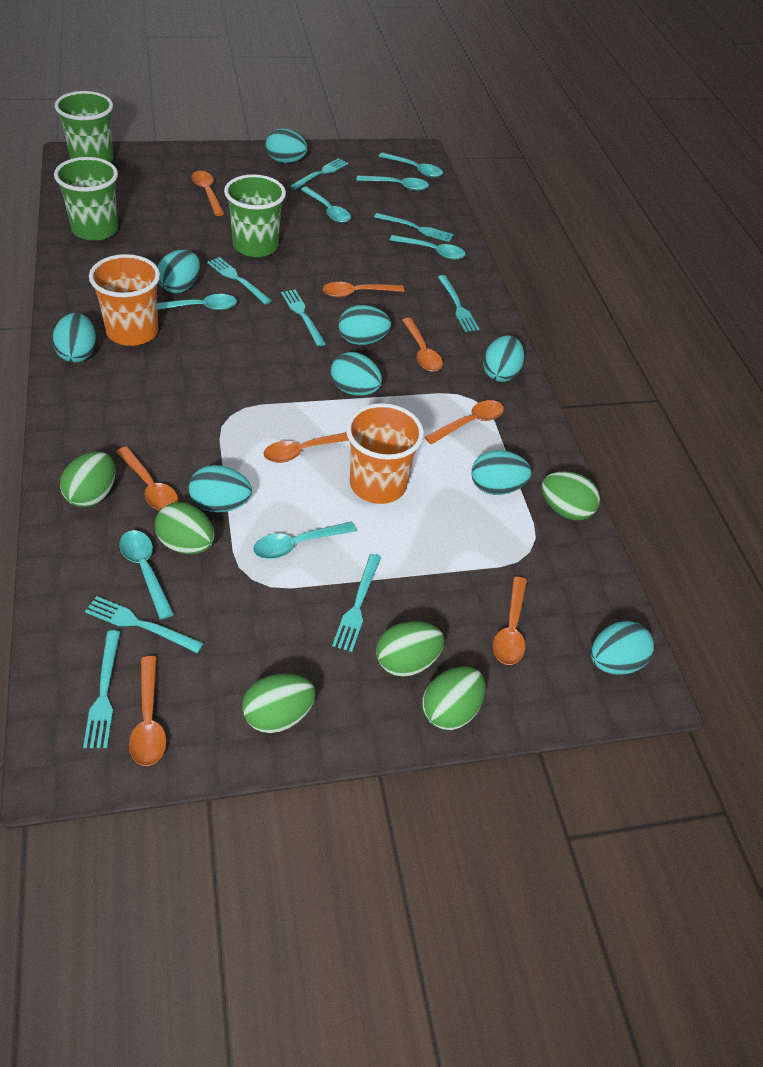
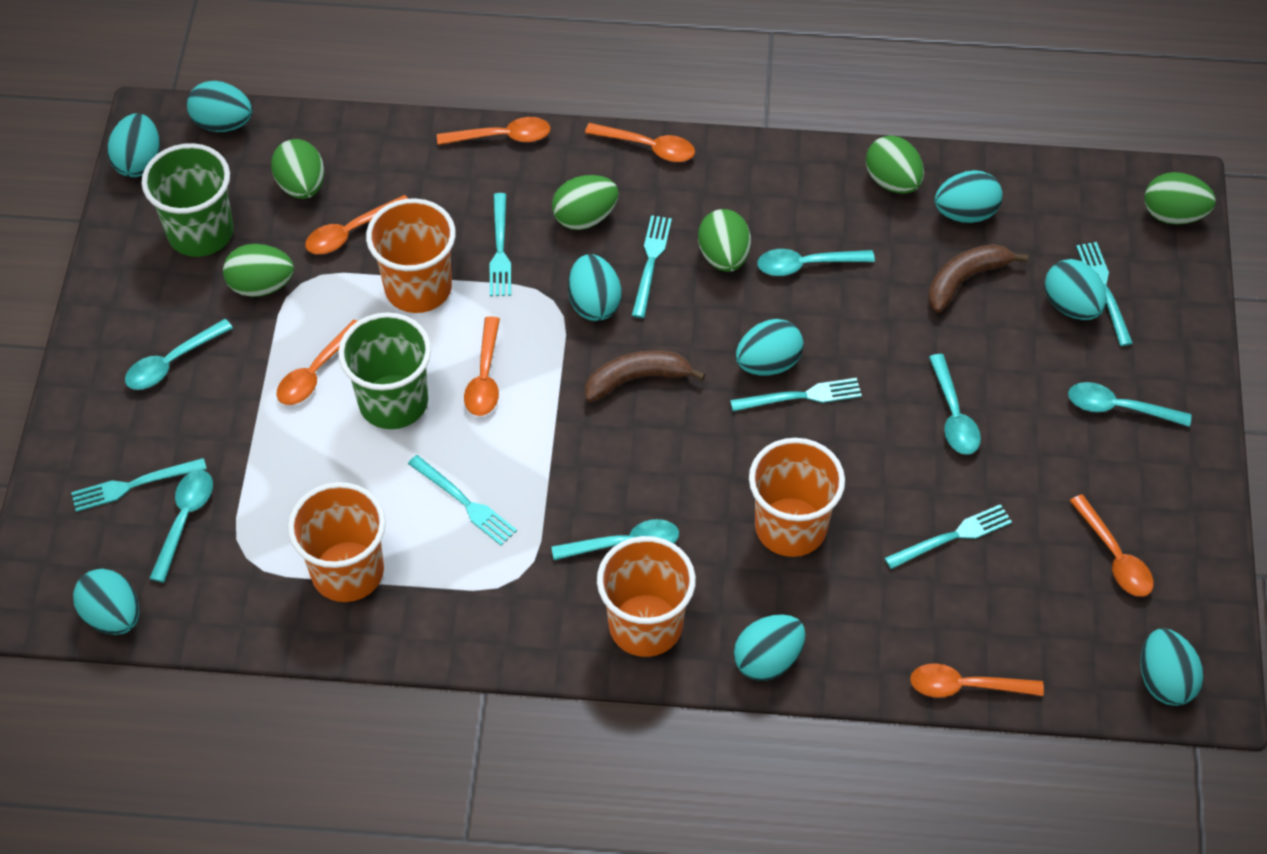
brown banana: 0 -> 2
green cup: 3 -> 2
orange cup: 2 -> 4
orange spoon: 8 -> 7
turquoise fork: 8 -> 7
turquoise spoon: 7 -> 6

